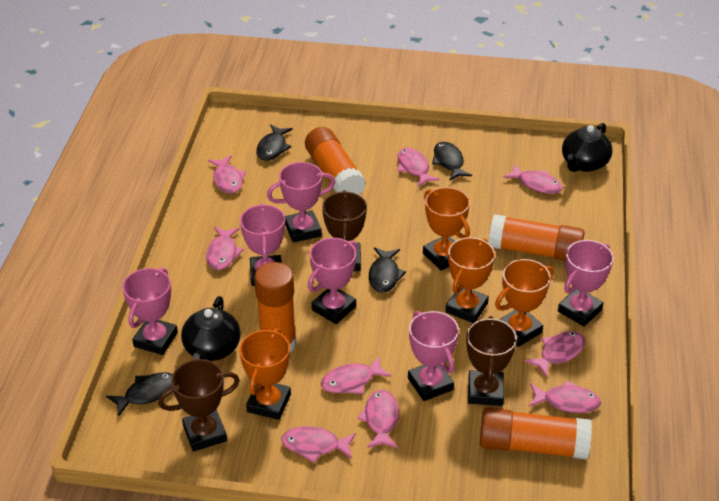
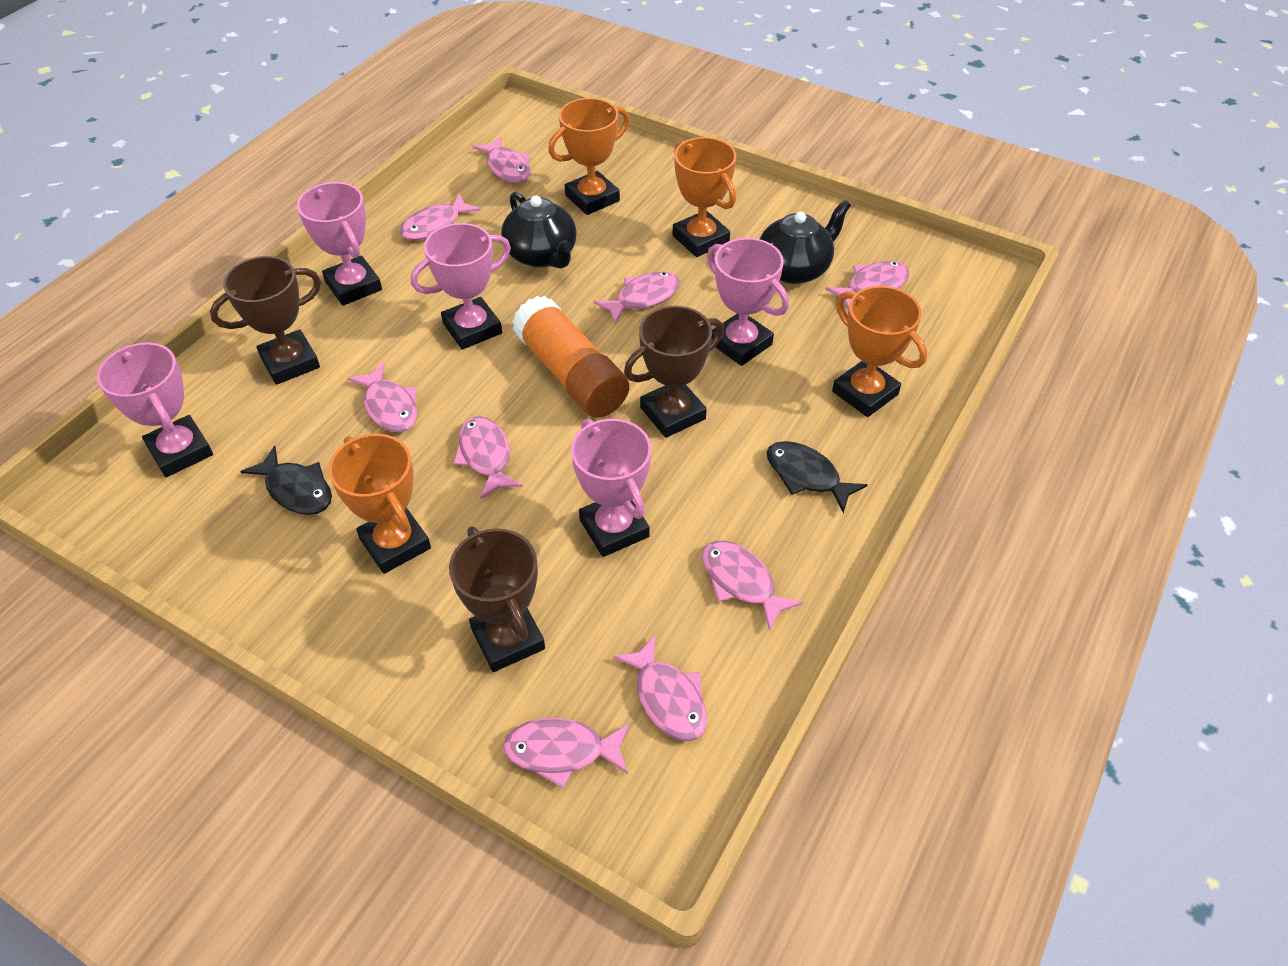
black fish: 4 -> 2
orange glue stick: 4 -> 1
pink trophy: 6 -> 5

